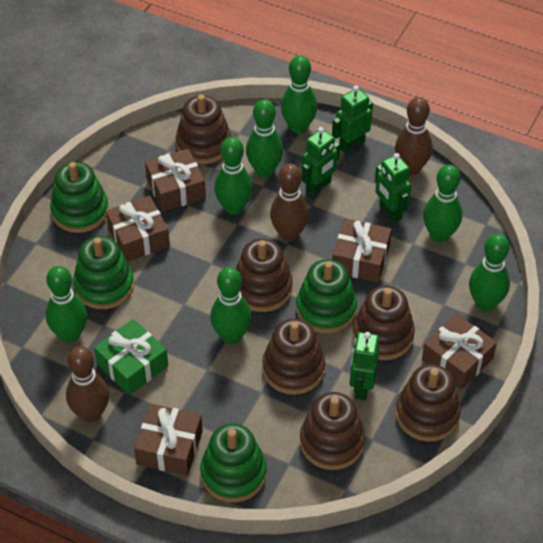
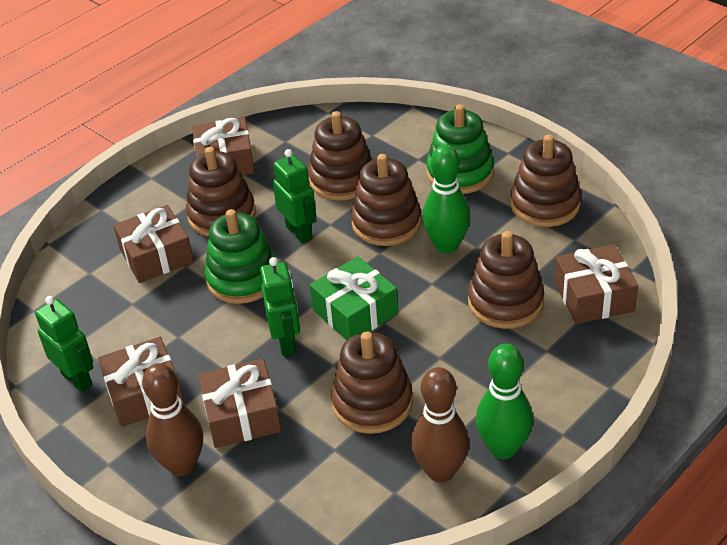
brown bowling pin: 3 -> 2
green bowling pin: 7 -> 2
green robot: 4 -> 3
green stacking toy: 4 -> 2

